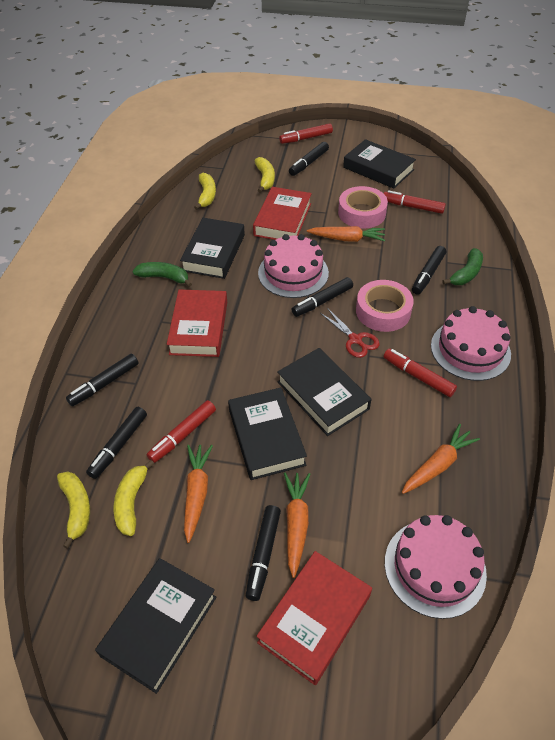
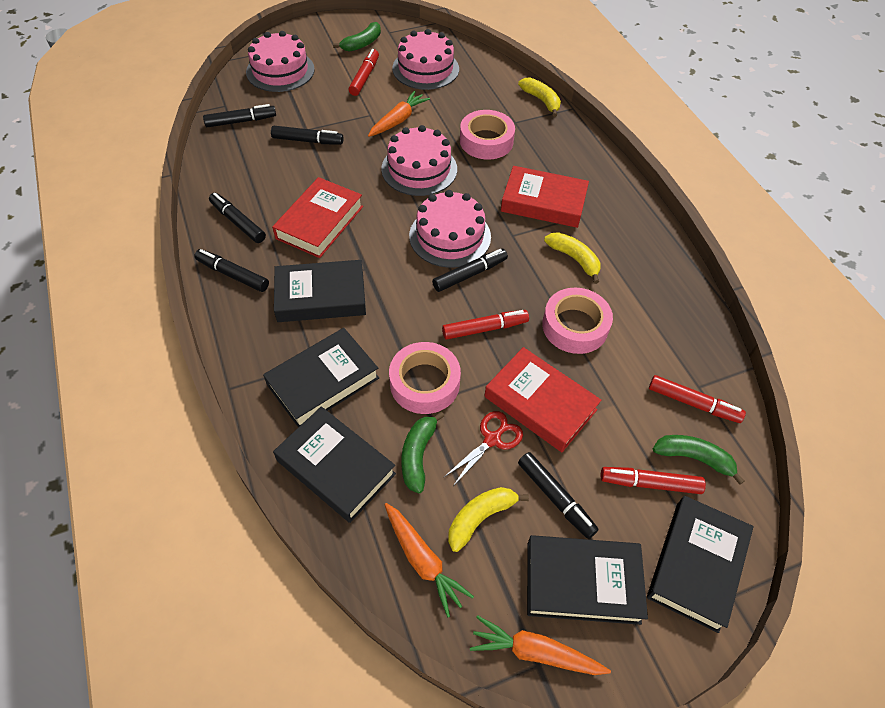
green banana: 2 -> 3
orange carrot: 4 -> 3
pink cake: 3 -> 4
pink tape: 2 -> 3
yellow banana: 4 -> 3

